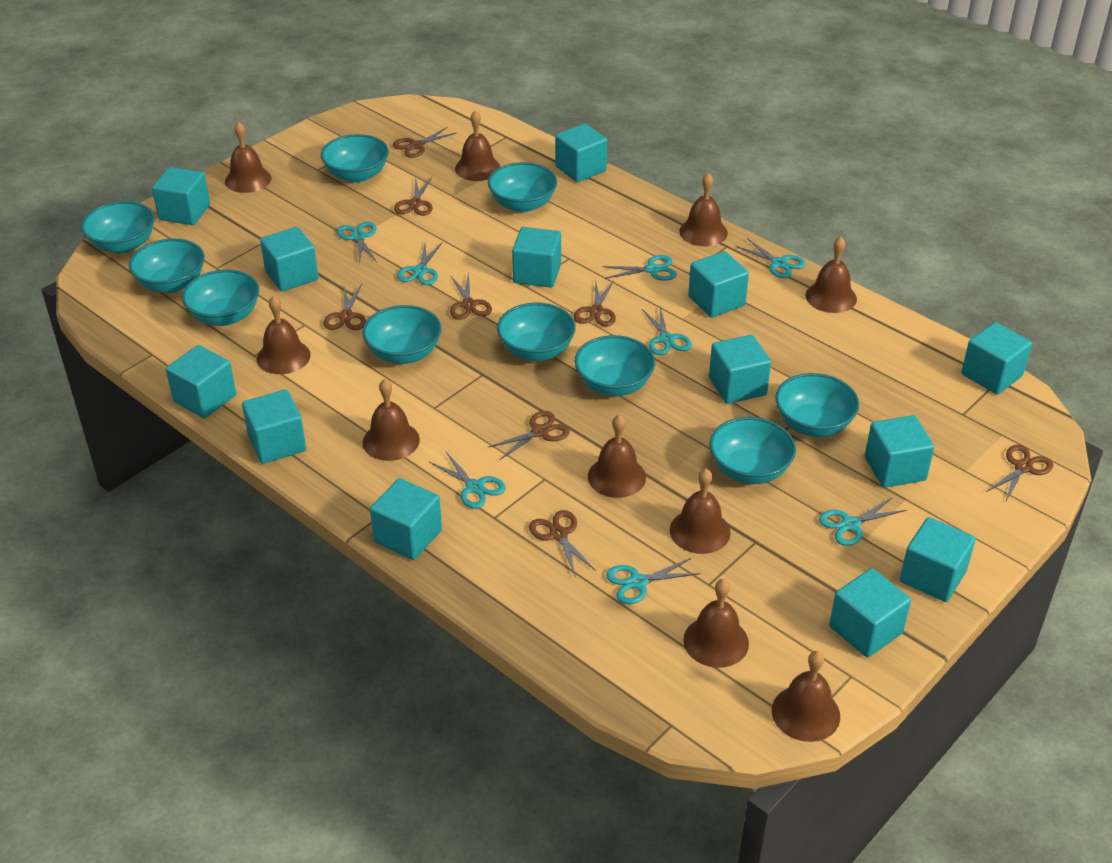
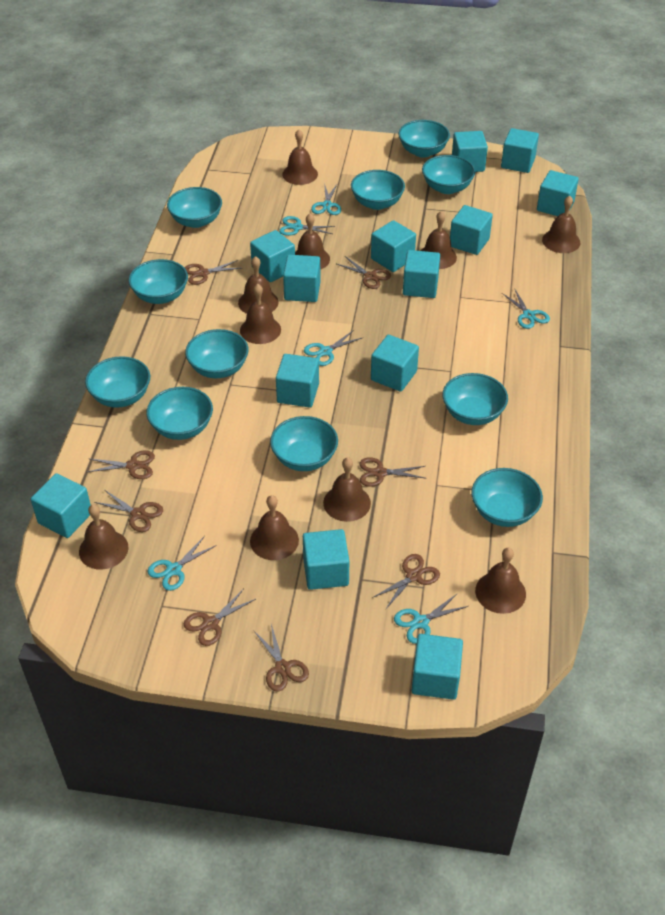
turquoise bowl: 10 -> 11
turquoise scissors: 8 -> 6

